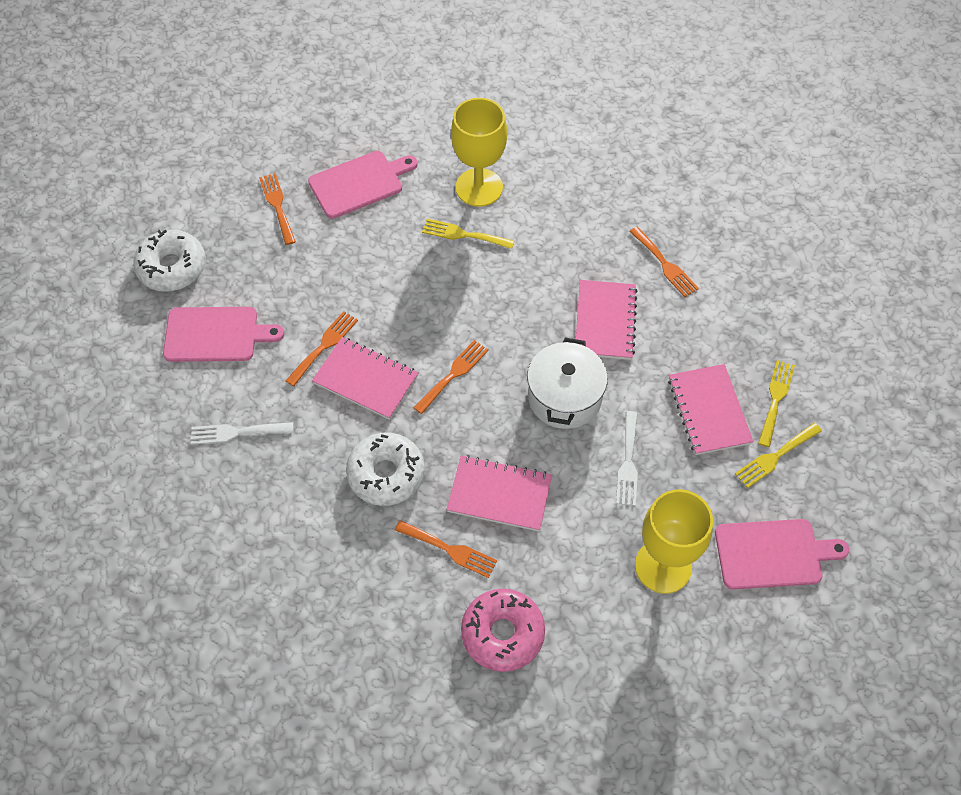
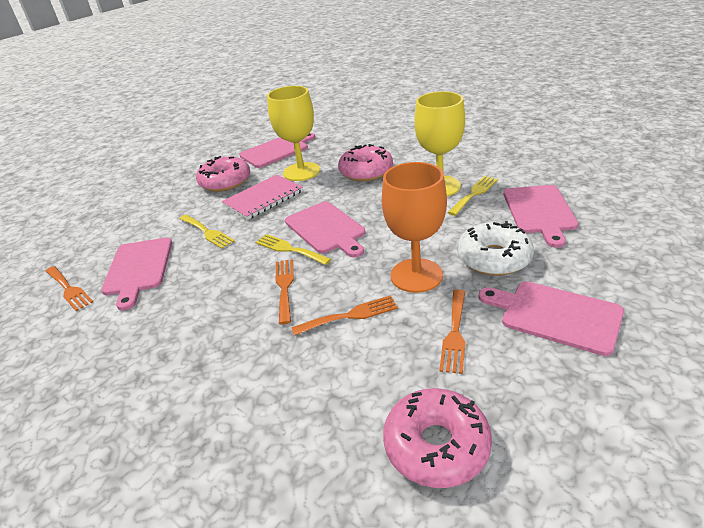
orange fork: 5 -> 4
orange goblet: 0 -> 1
pink cutting board: 3 -> 5
pink donut: 1 -> 3
pink notebook: 4 -> 1
white donut: 2 -> 1
white fork: 2 -> 0
white pot: 1 -> 0

